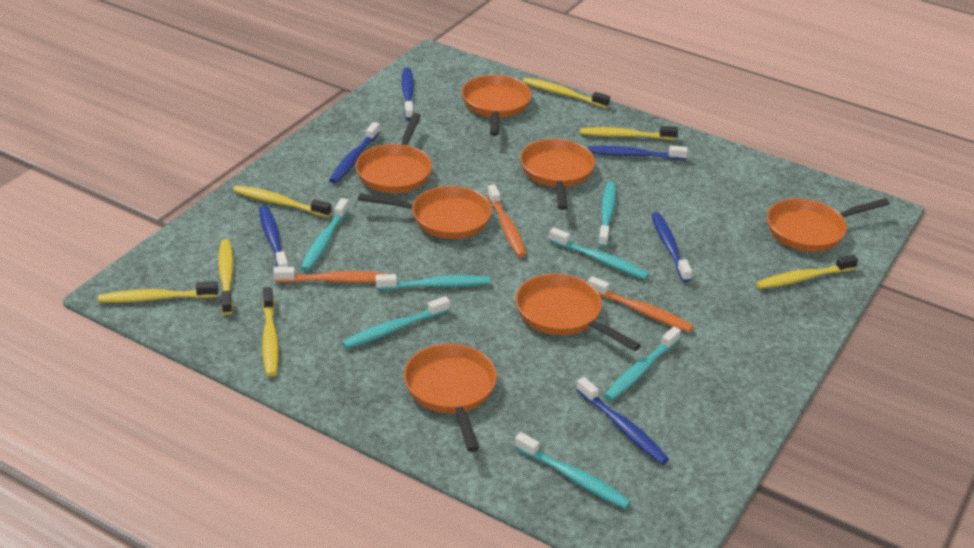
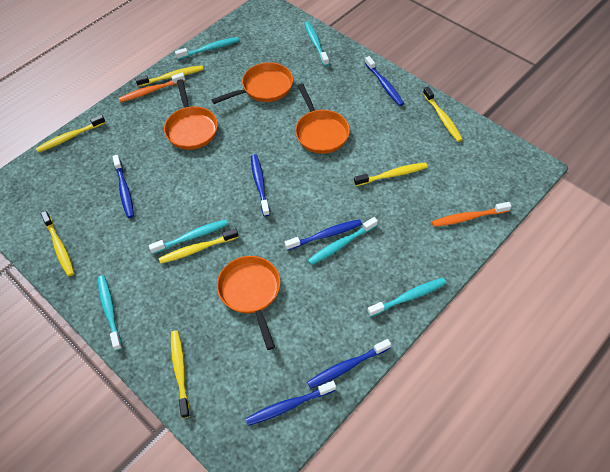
orange pan: 7 -> 4
orange toothbrush: 3 -> 2
turquoise toothbrush: 7 -> 6

